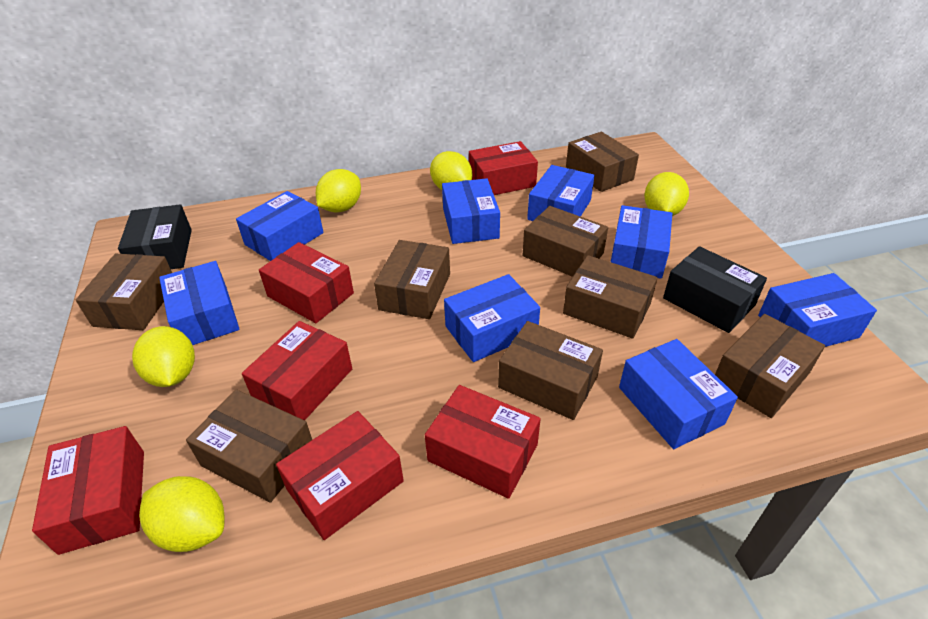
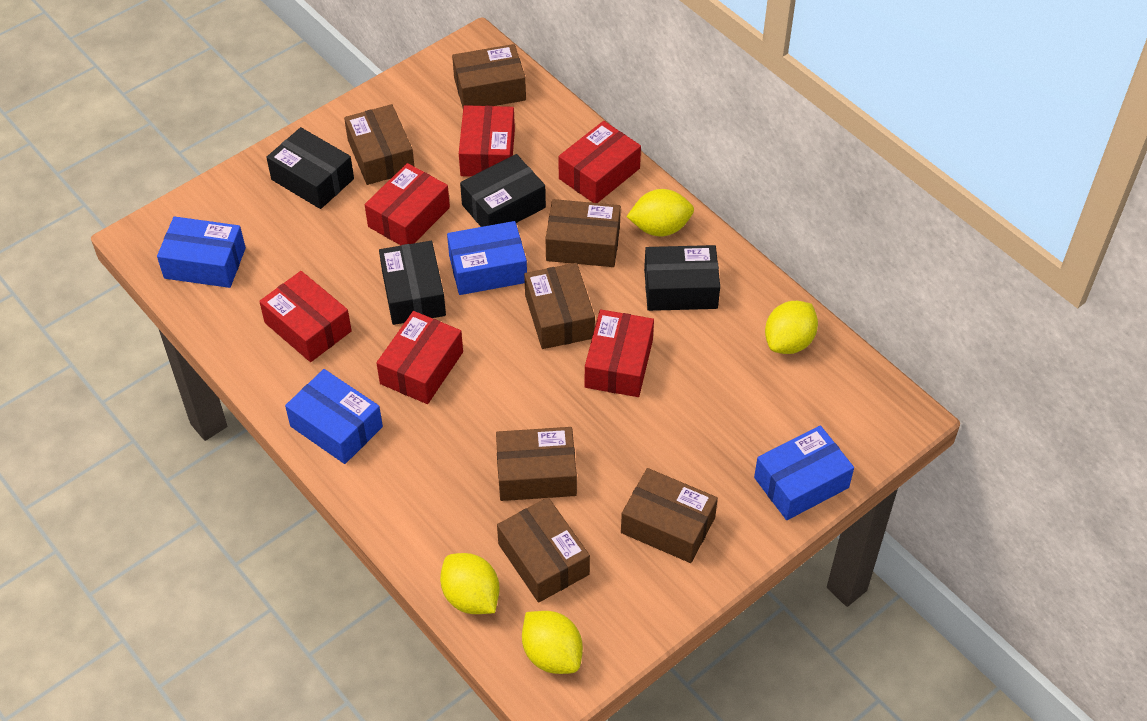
black box: 2 -> 4
blue box: 8 -> 4
brown box: 8 -> 7
yellow lemon: 5 -> 4

